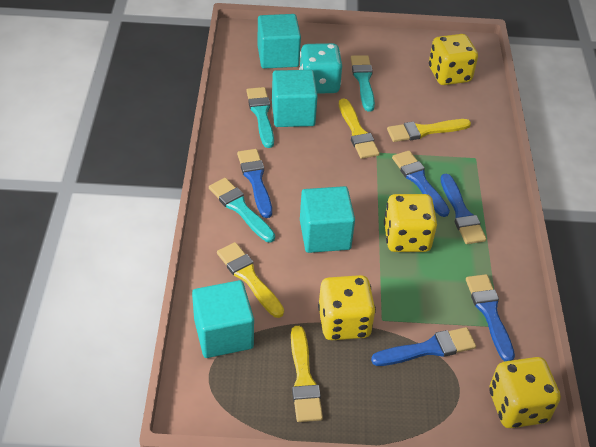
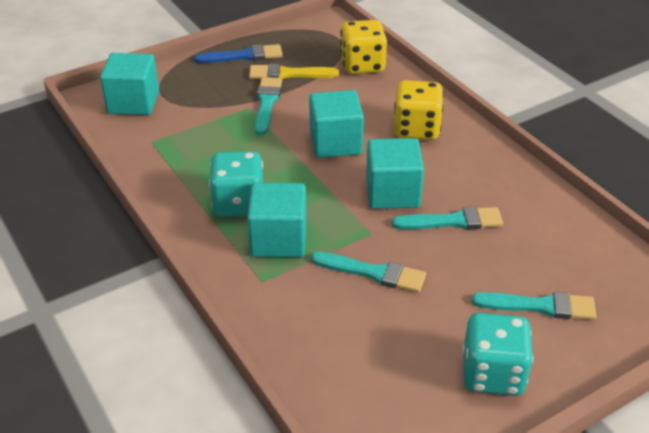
blue brush: 5 -> 1
turquoise brush: 3 -> 4
turquoise dice: 1 -> 2
yellow brush: 4 -> 1
yellow dice: 4 -> 2

